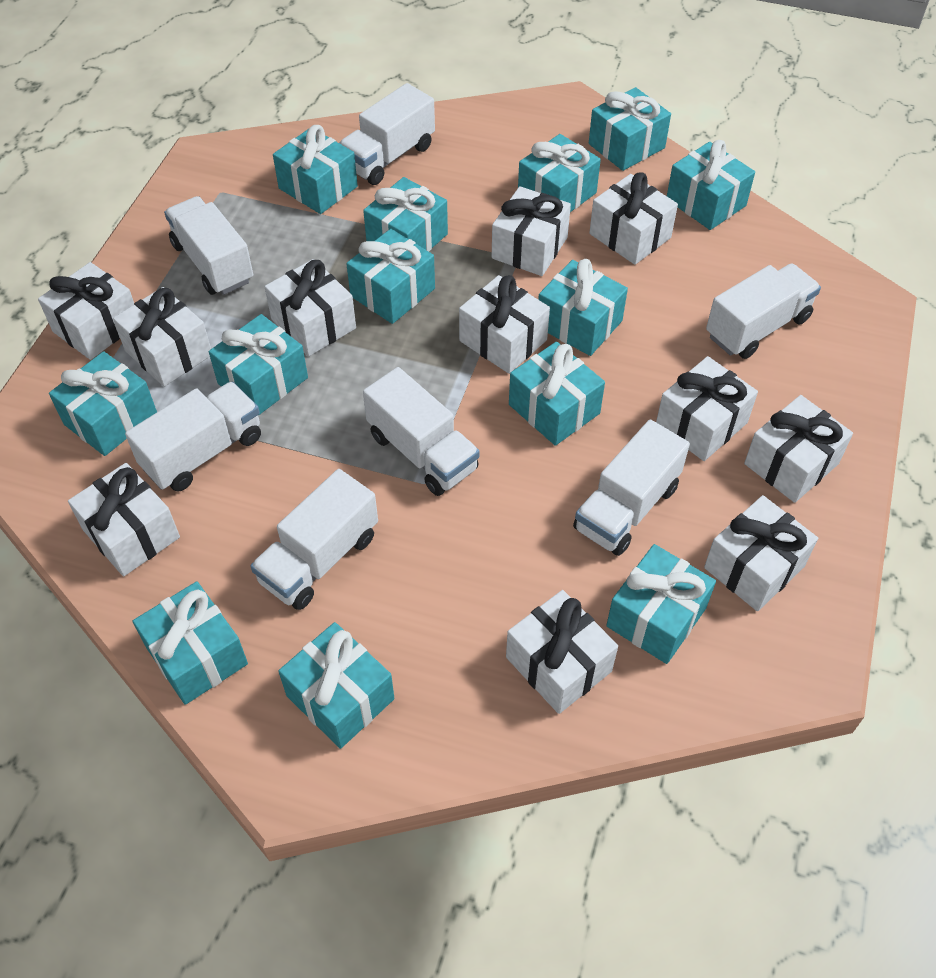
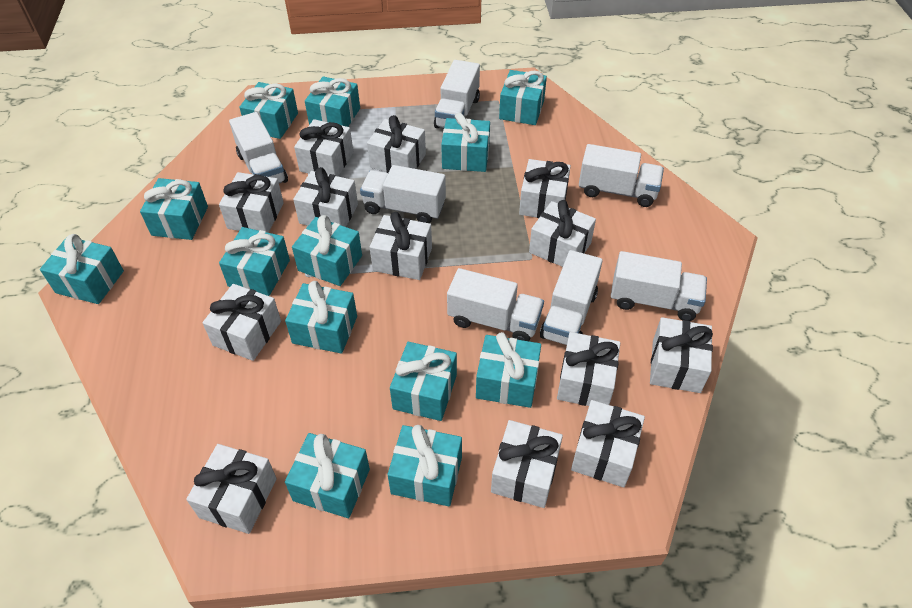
white gift: 11 -> 13

